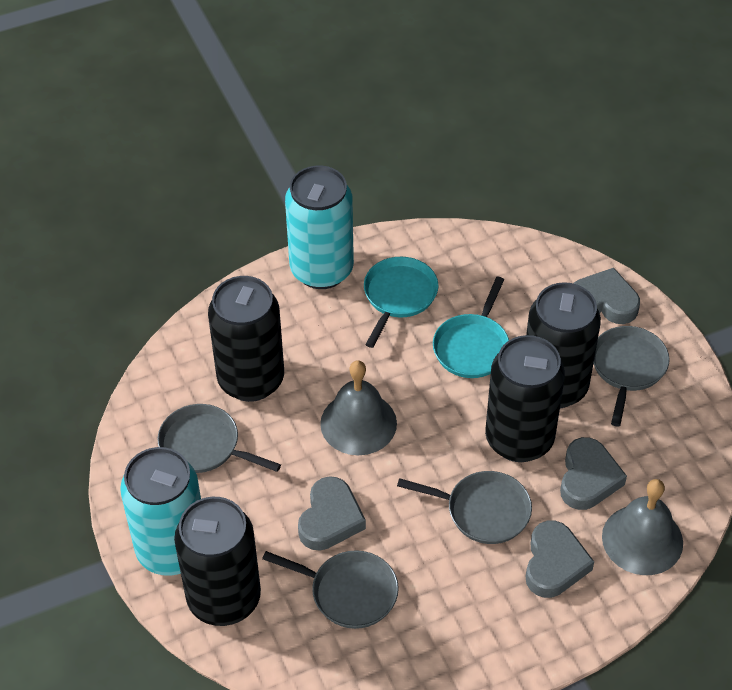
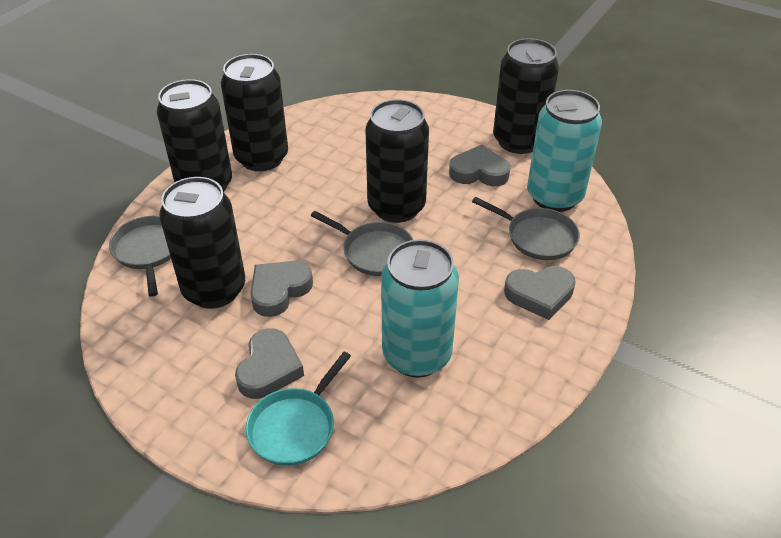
black can: 4 -> 5
grey bell: 2 -> 0
grey pan: 4 -> 3
turquoise pan: 2 -> 1

